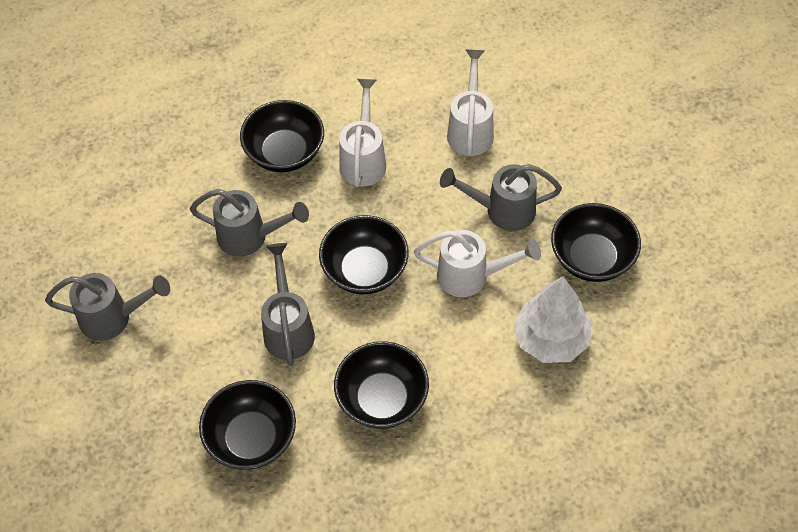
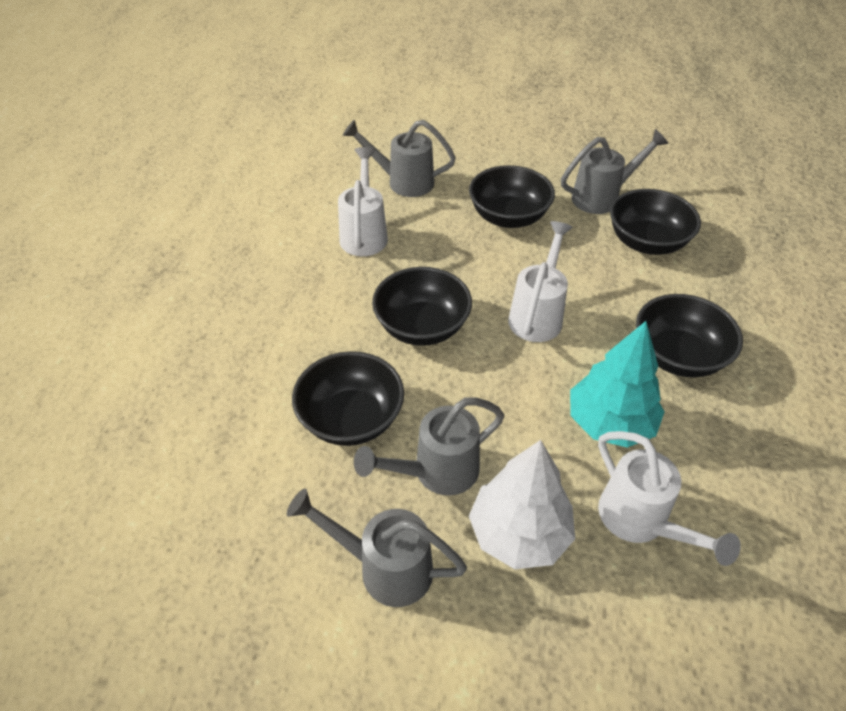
turquoise tree: 0 -> 1

